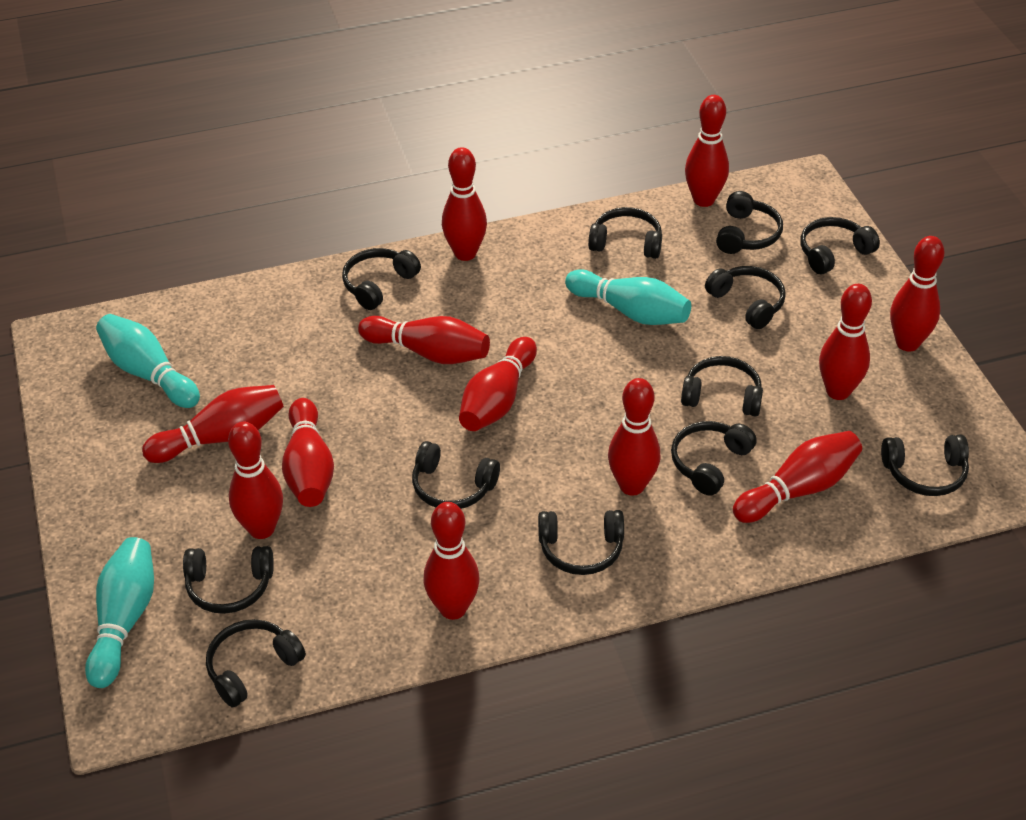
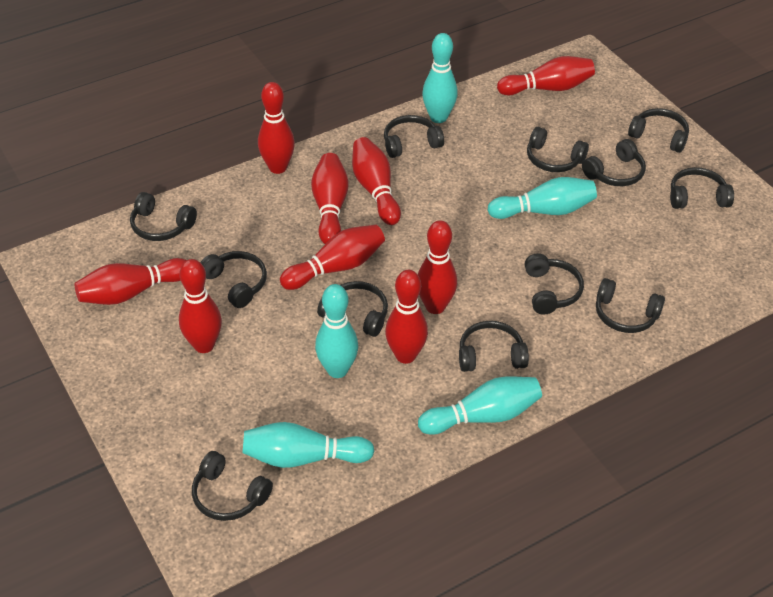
red bowling pin: 12 -> 9
turquoise bowling pin: 3 -> 5

